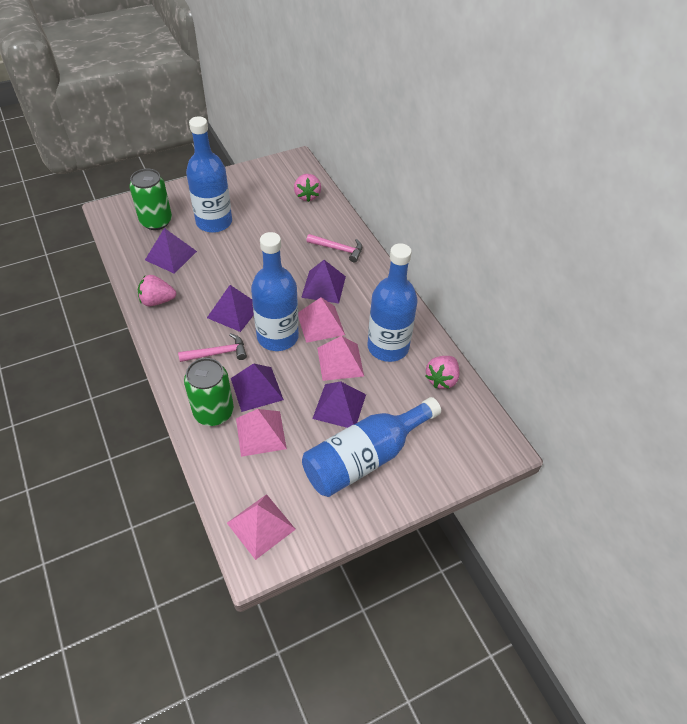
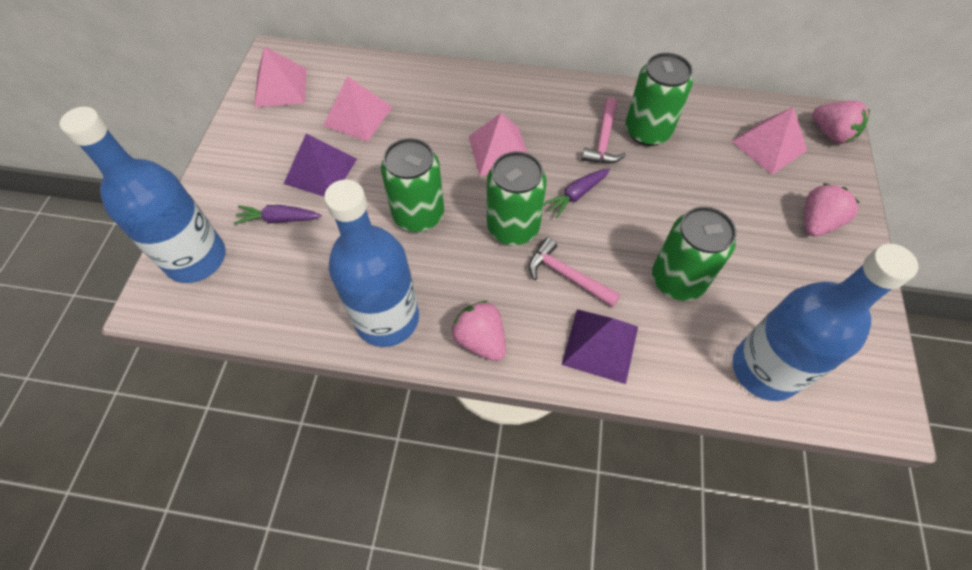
blue bottle: 4 -> 3
green can: 2 -> 4
purple carrot: 0 -> 2
purple pyramid: 5 -> 2

